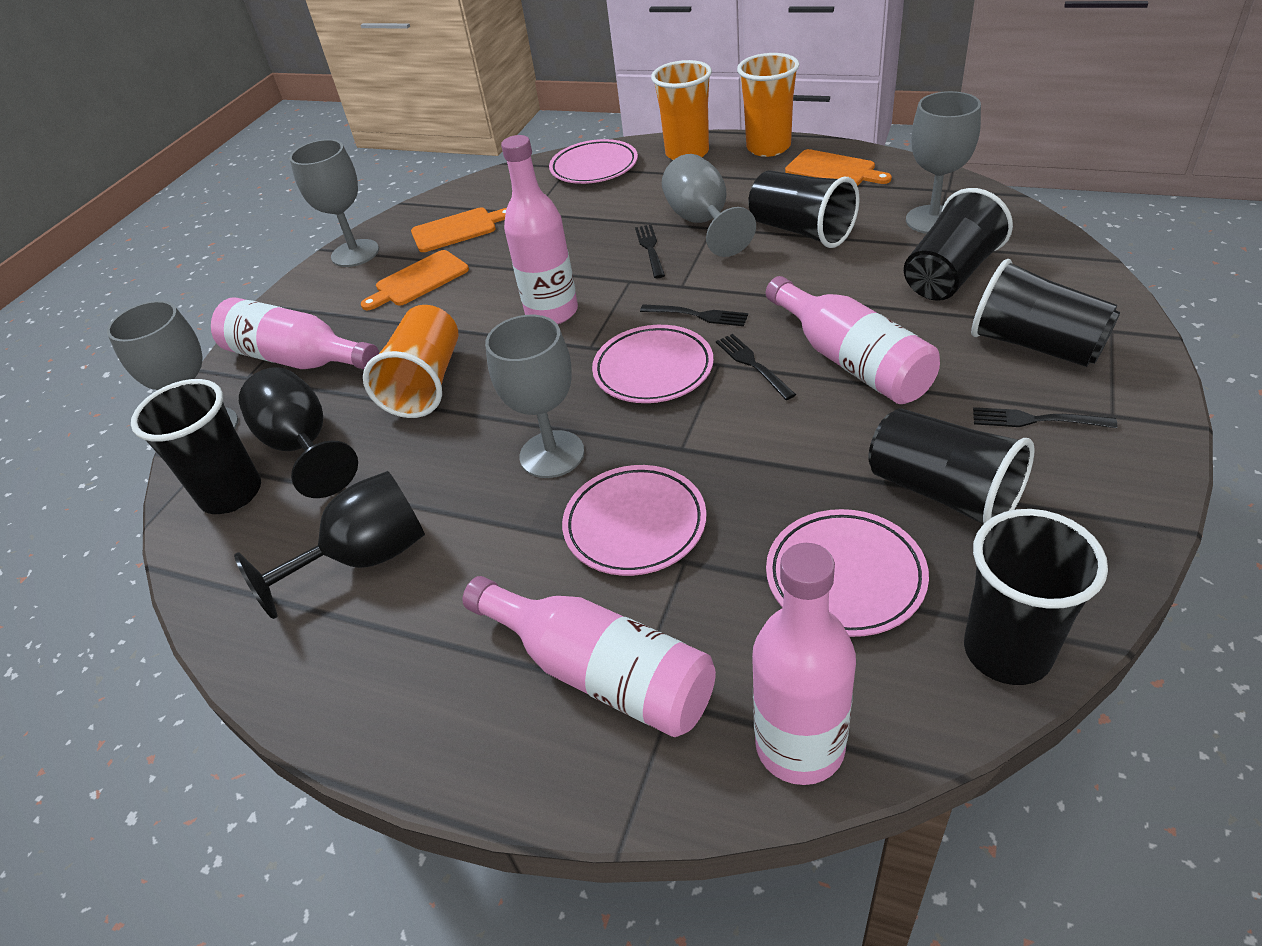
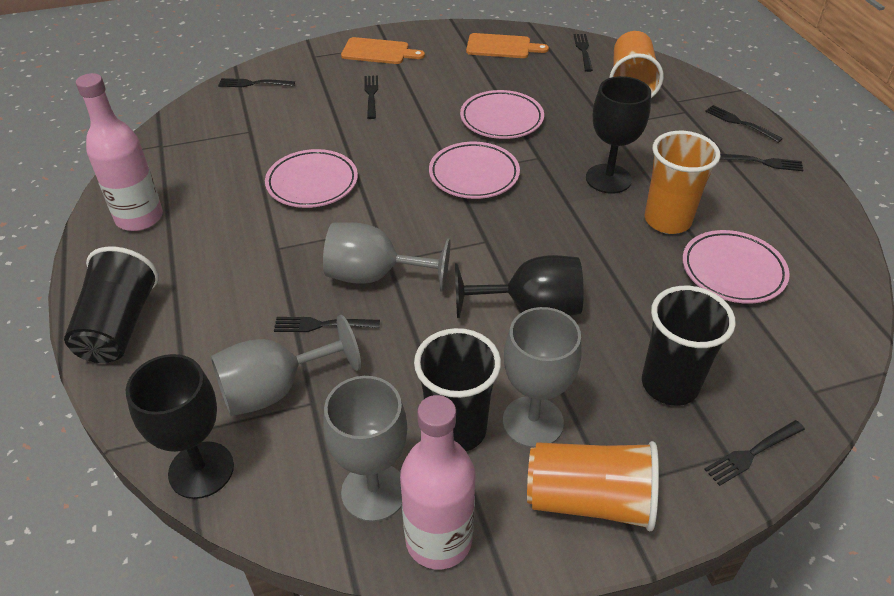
black cup: 6 -> 3
black fork: 4 -> 7
black goblet: 2 -> 3
grey goblet: 5 -> 4
orange cutting board: 3 -> 2
pink bottle: 5 -> 2

